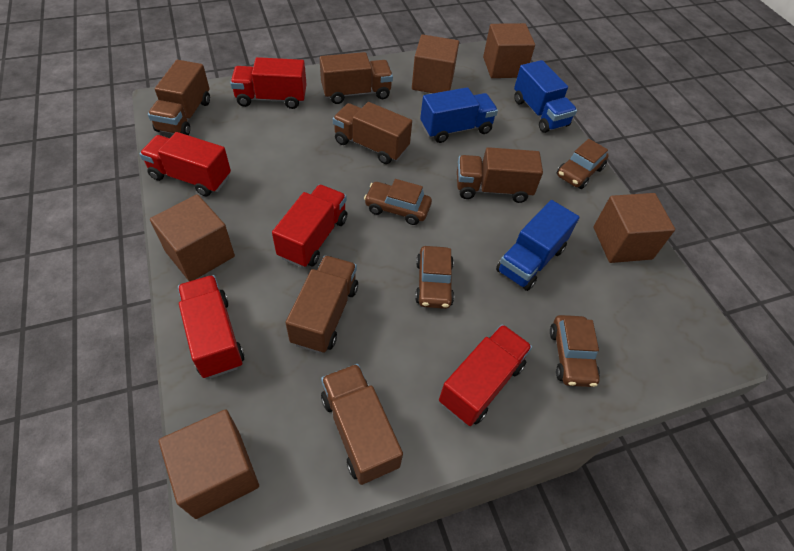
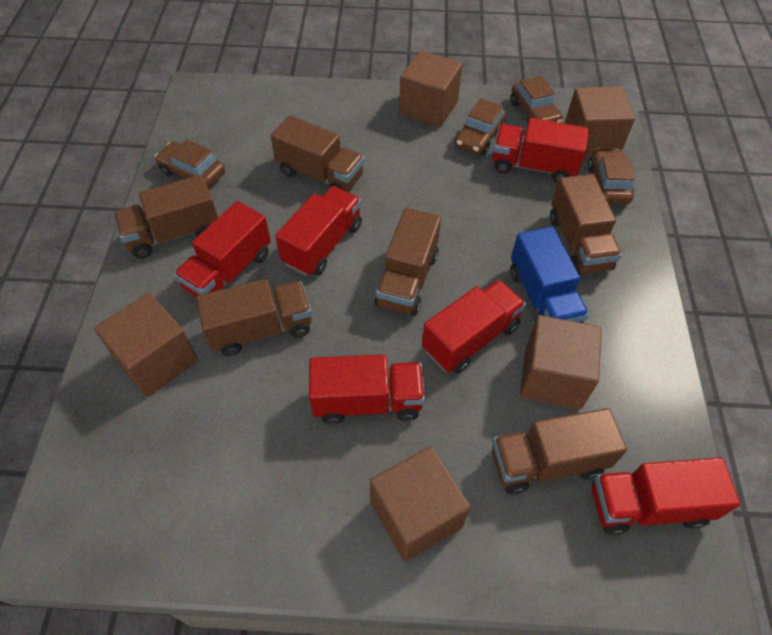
blue truck: 3 -> 1
red truck: 5 -> 6

